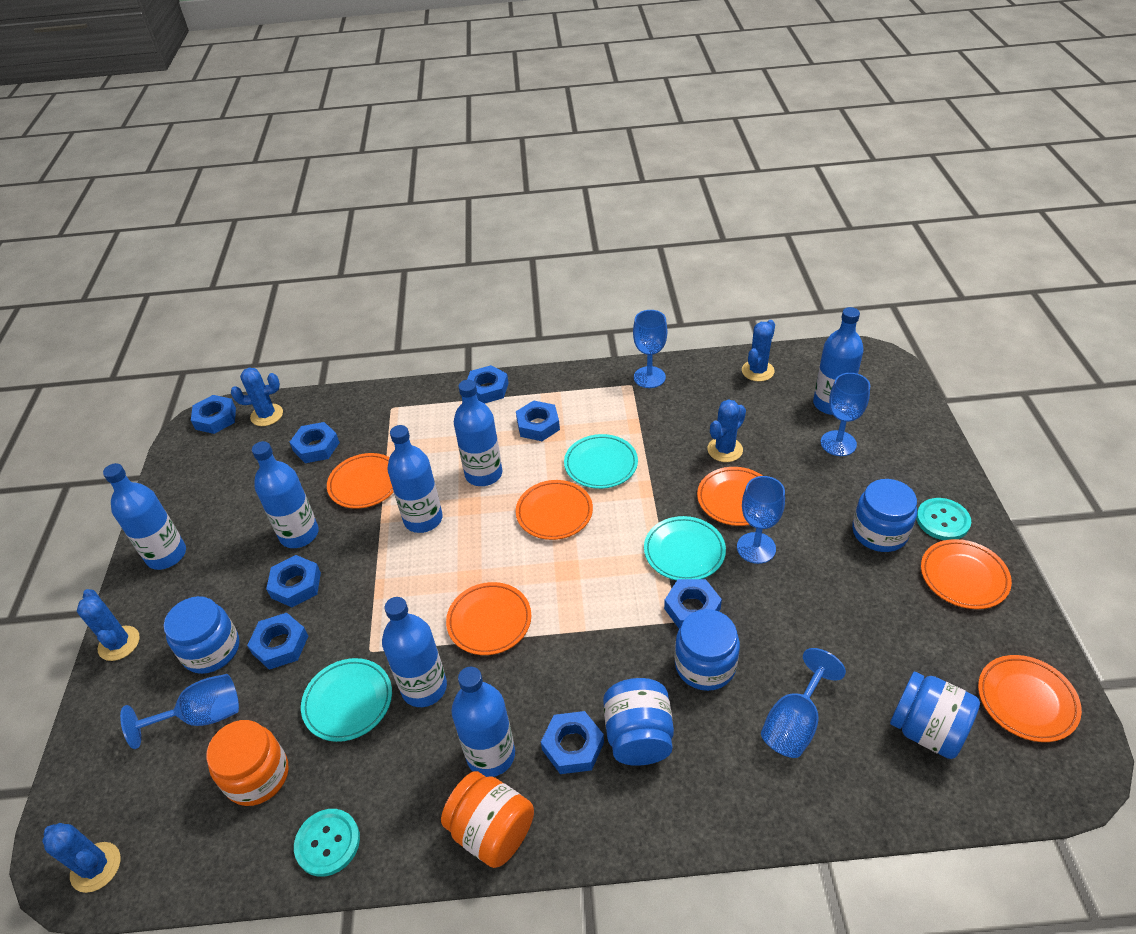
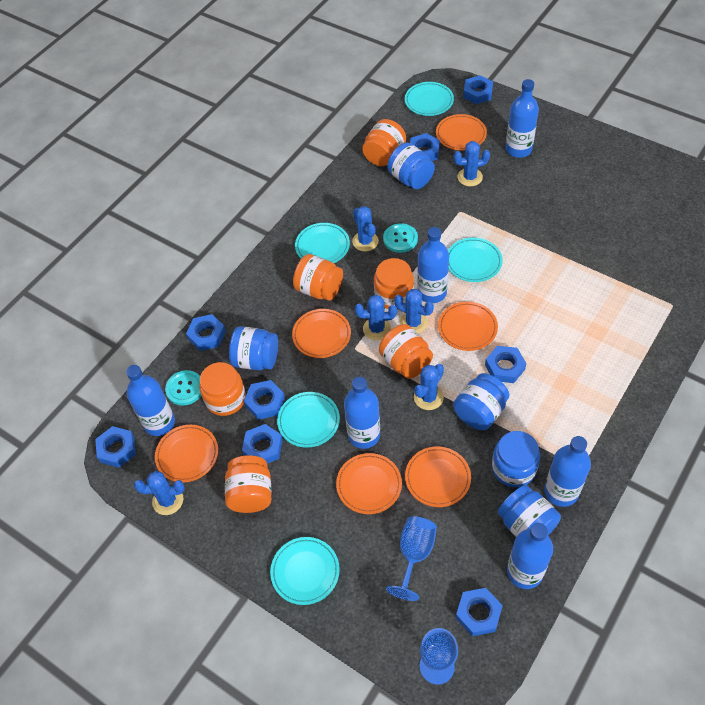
blue bottle: 7 -> 6
blue cactus: 5 -> 6
blue goblet: 5 -> 2
orange jar: 2 -> 6
turquoise plate: 3 -> 5

